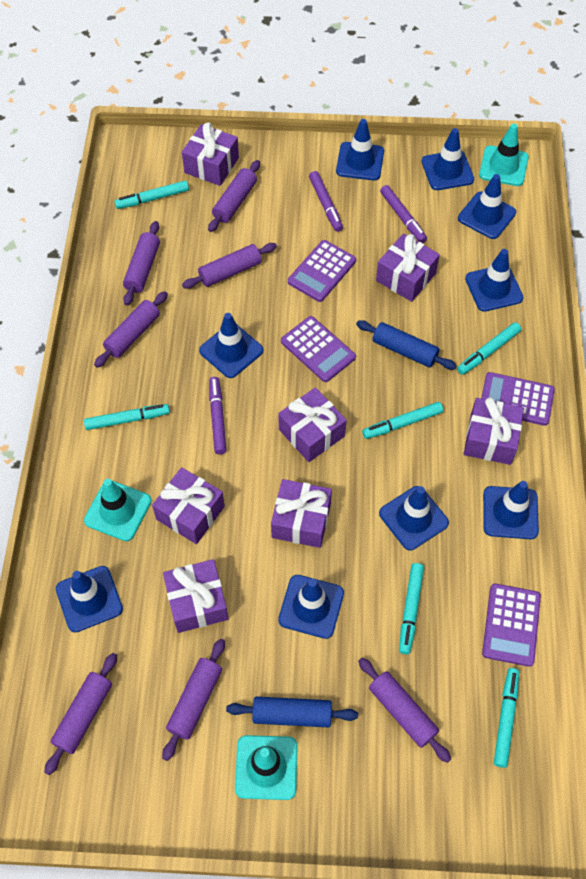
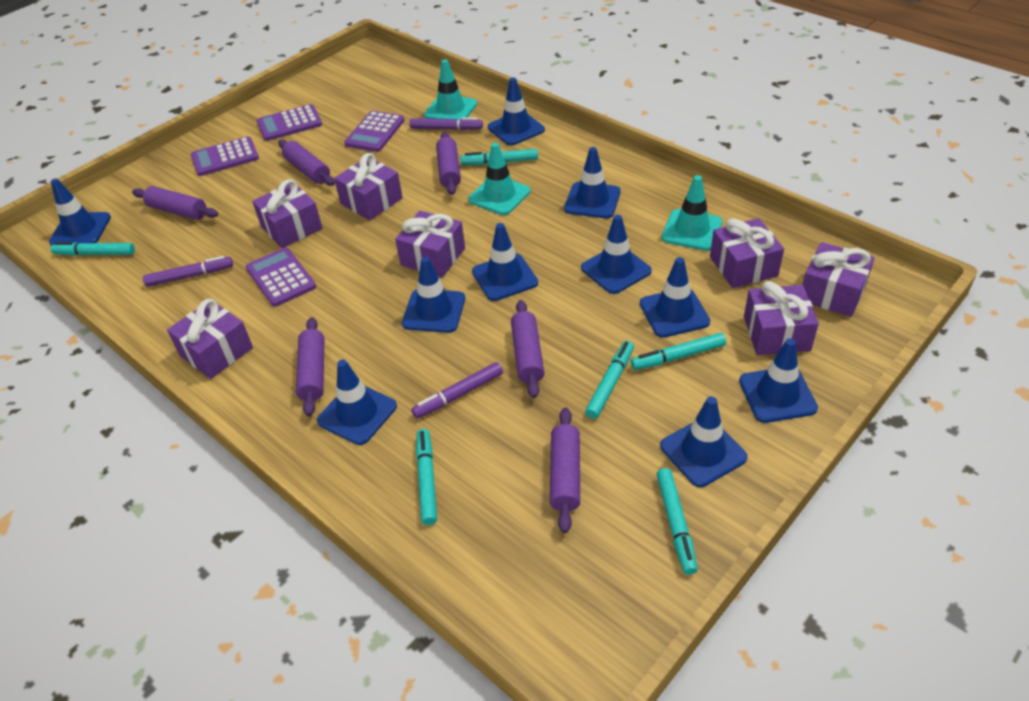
blue rolling pin: 2 -> 0
blue traffic cone: 9 -> 10
purple rolling pin: 7 -> 6

